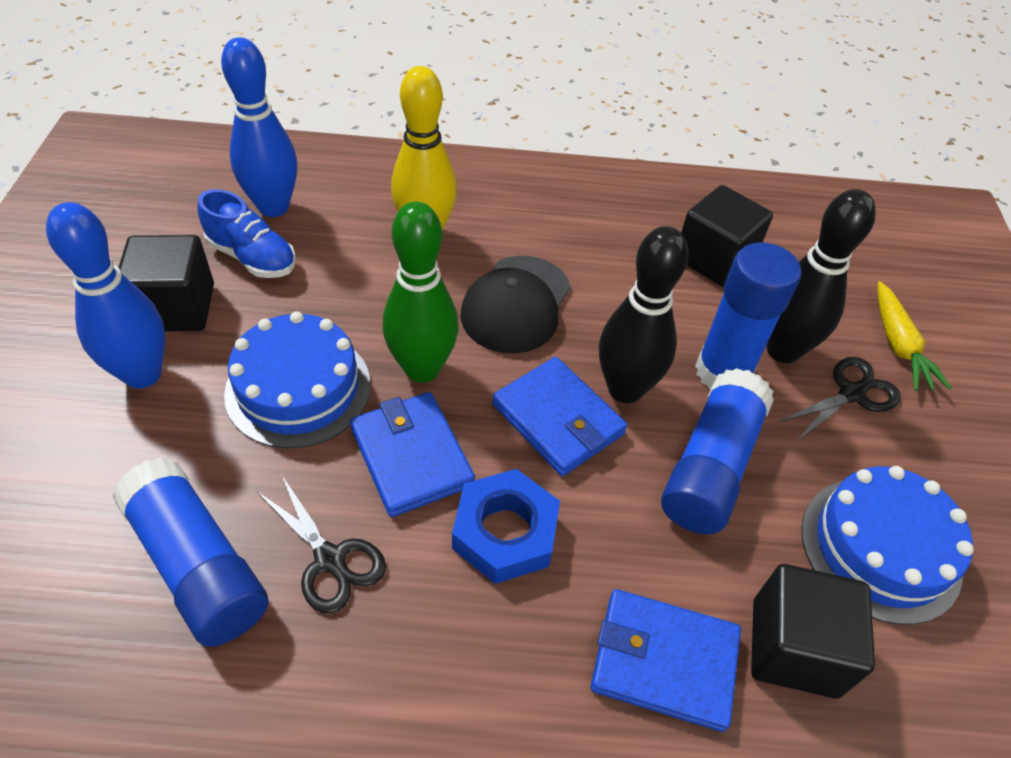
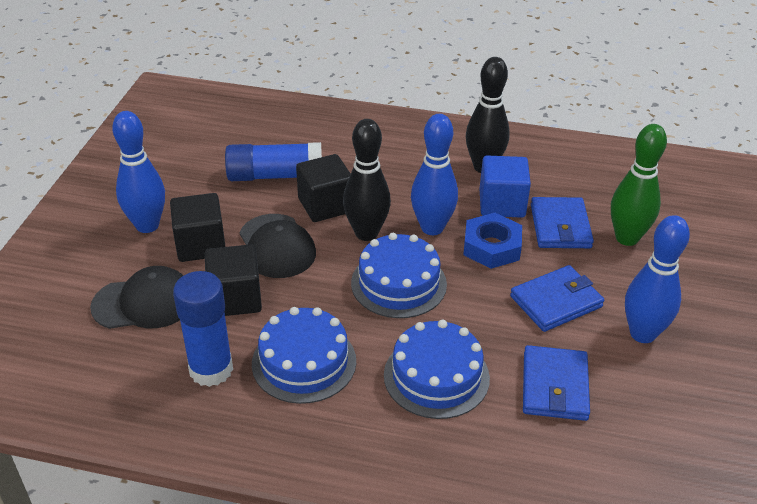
black cap: 1 -> 2
black scissors: 2 -> 0
blue bowling pin: 2 -> 3
blue cake: 2 -> 3
blue cube: 0 -> 1
blue glue stick: 3 -> 2
blue shoe: 1 -> 0
yellow bowling pin: 1 -> 0
yellow carrot: 1 -> 0

